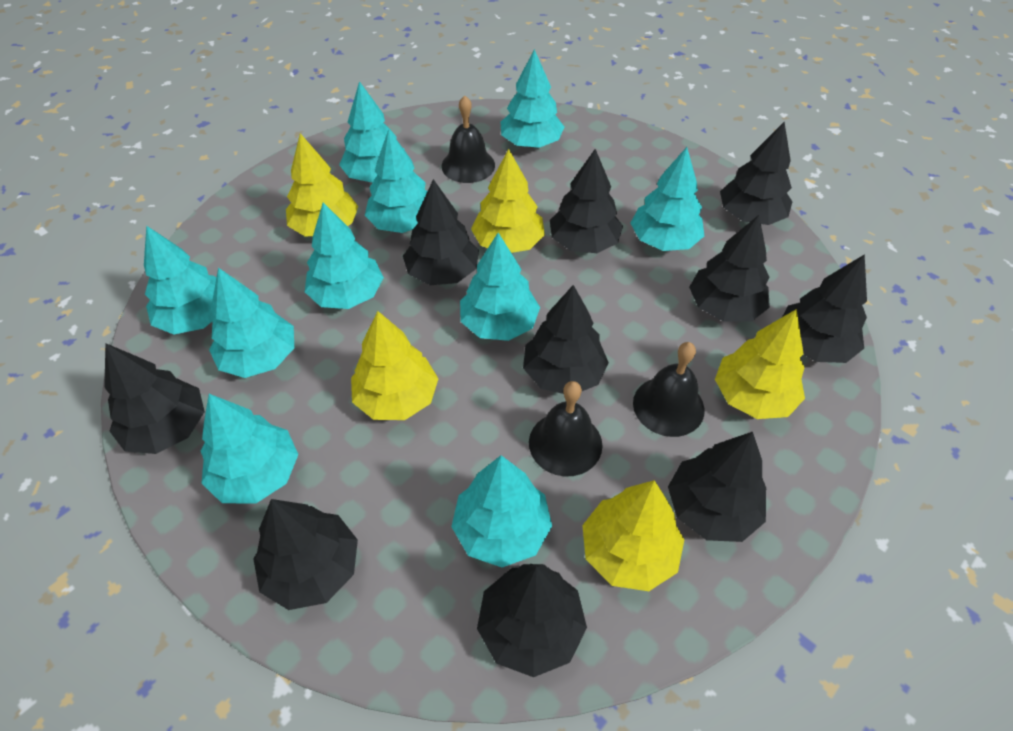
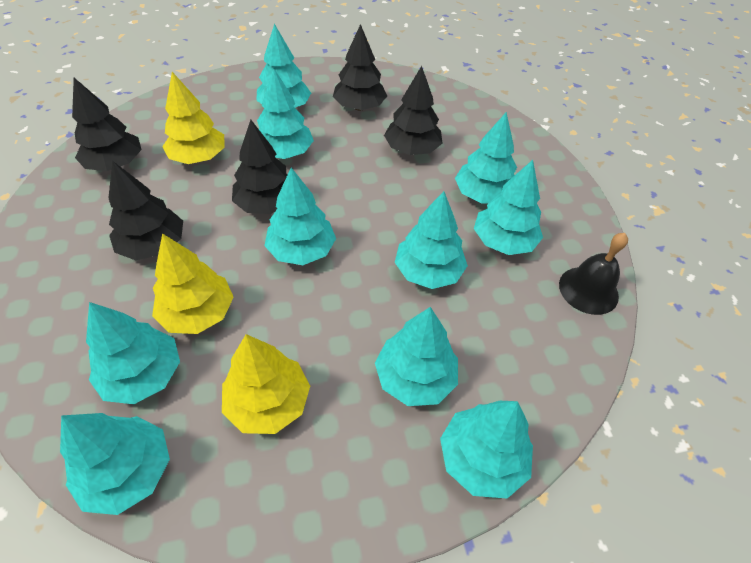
black bell: 3 -> 1
black tree: 10 -> 5
yellow tree: 5 -> 3

